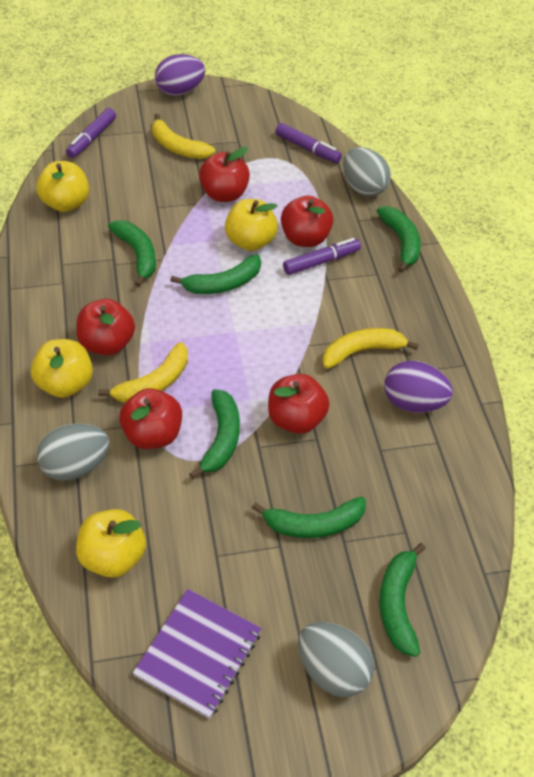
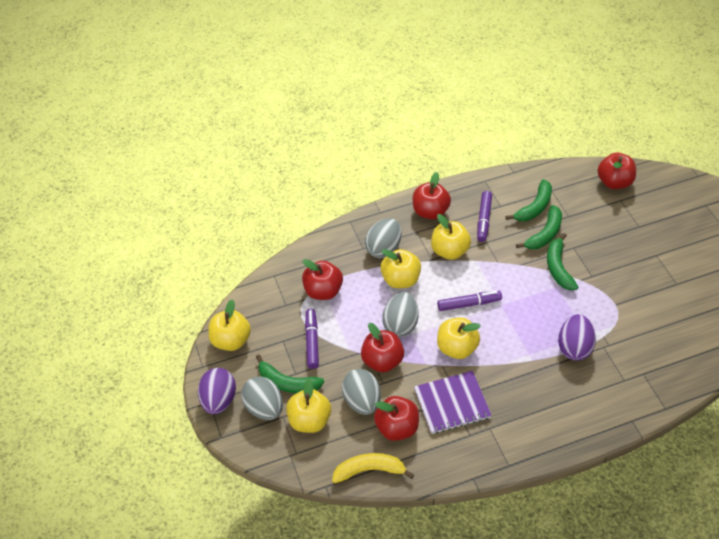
green banana: 6 -> 4
grey egg: 3 -> 4
yellow apple: 4 -> 5
yellow banana: 3 -> 1

